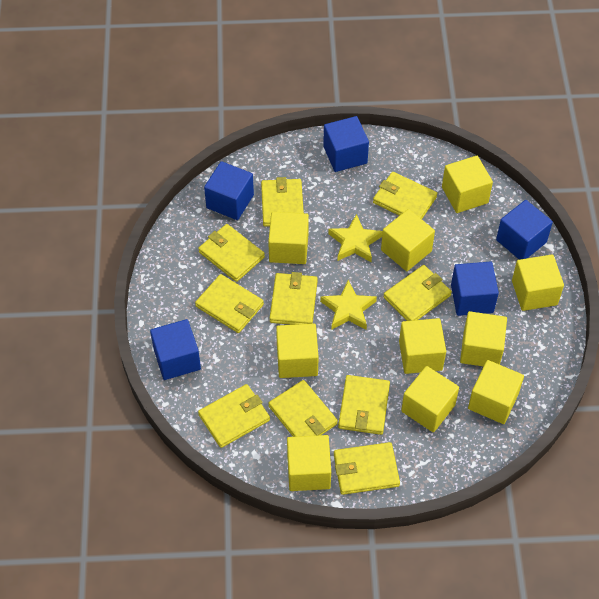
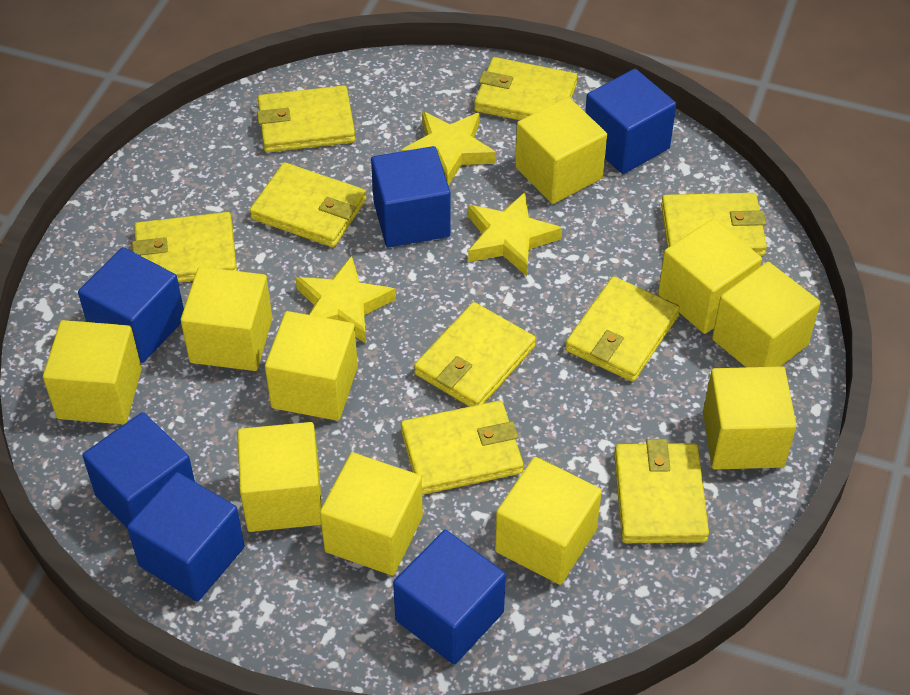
blue cube: 5 -> 6
yellow star: 2 -> 3
yellow wallet: 10 -> 9

